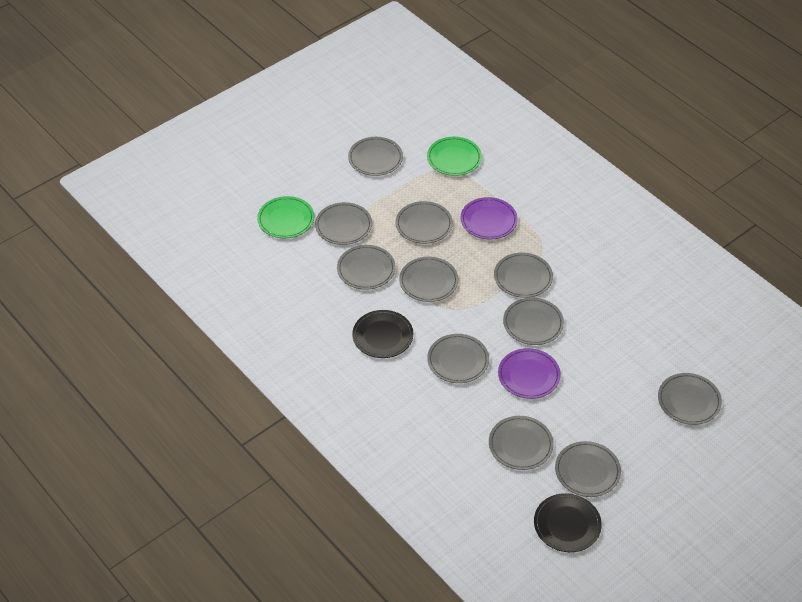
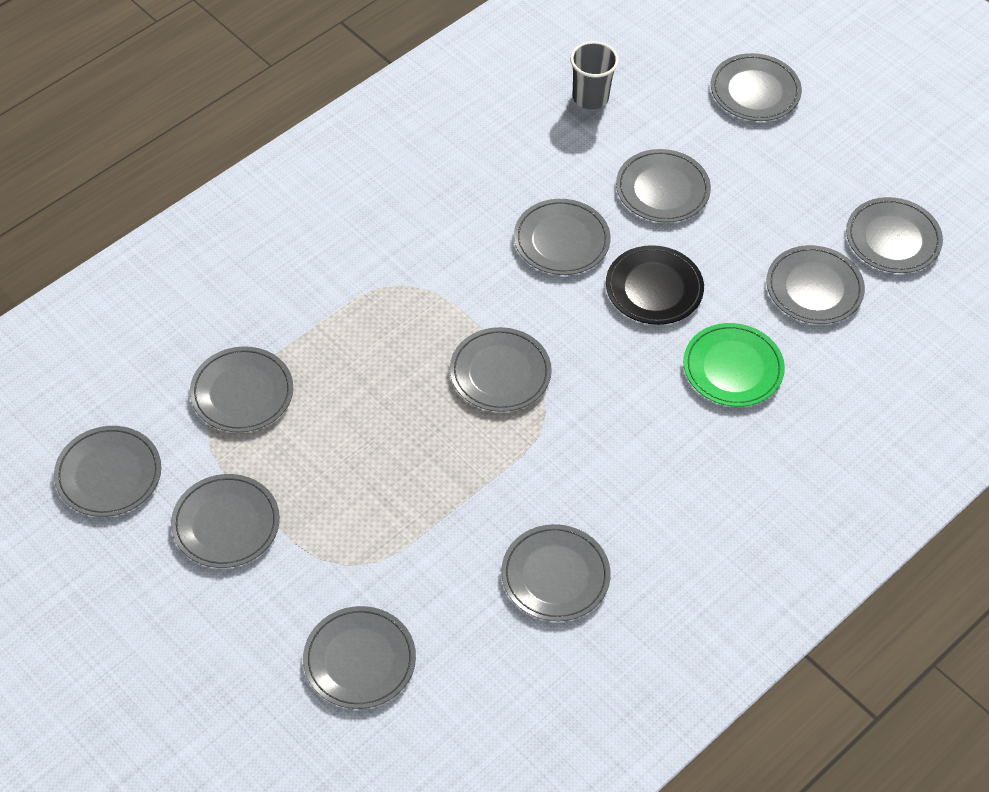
black plate: 2 -> 1
green plate: 2 -> 1
grey cup: 0 -> 1
purple plate: 2 -> 0

